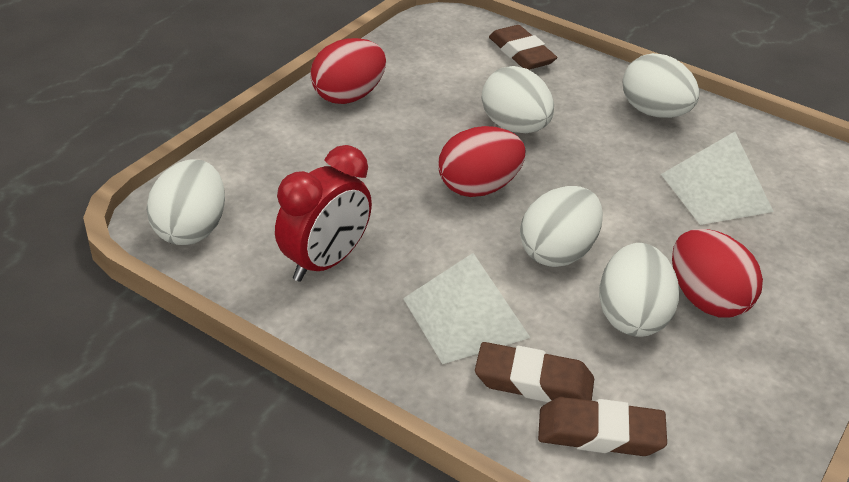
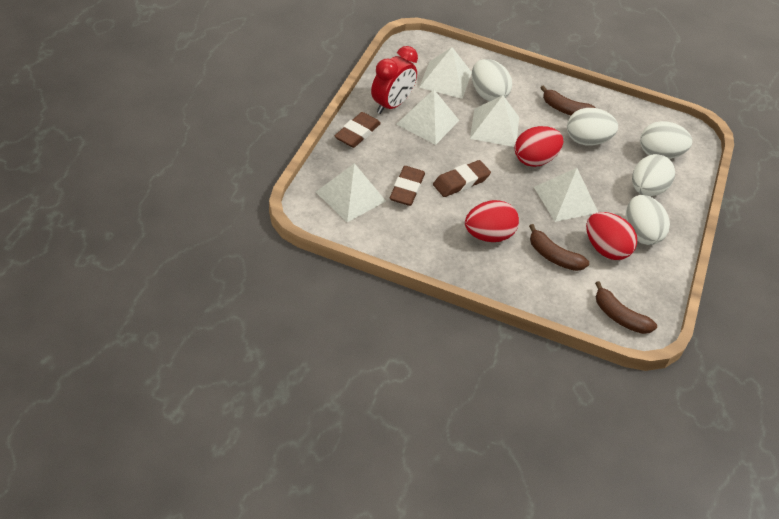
brown banana: 0 -> 3
white pyramid: 2 -> 5

